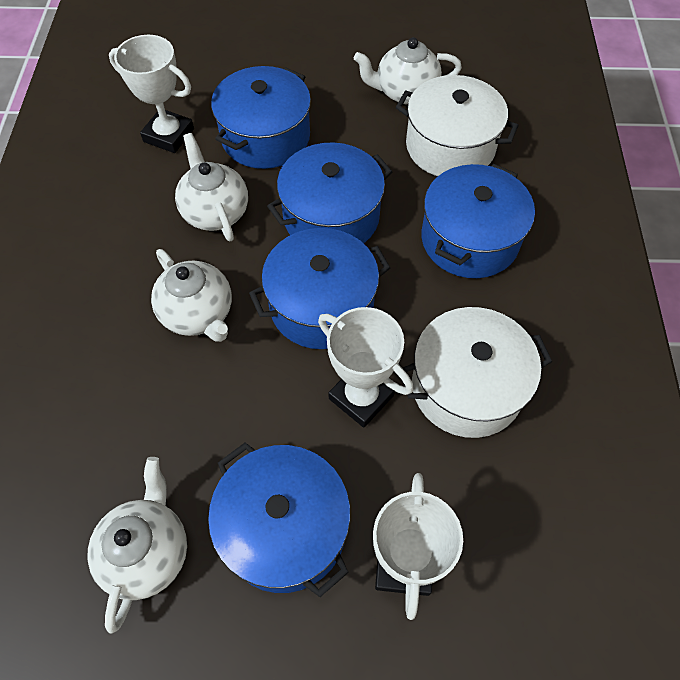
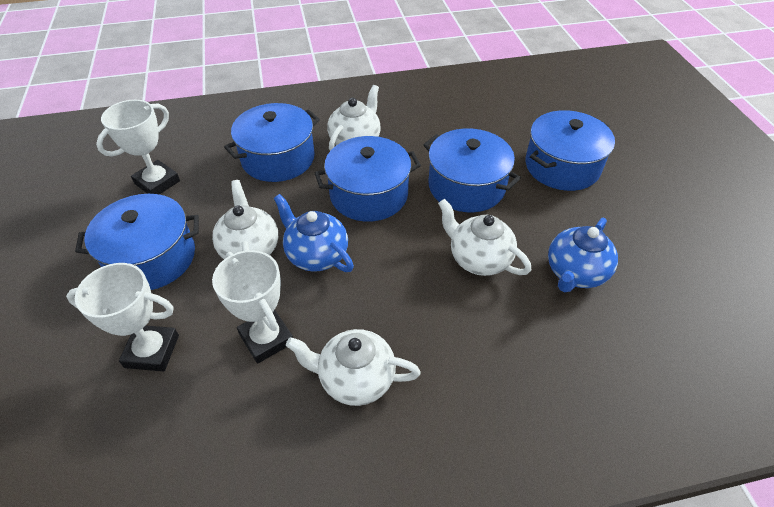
blue teapot: 0 -> 2
white pot: 2 -> 0

